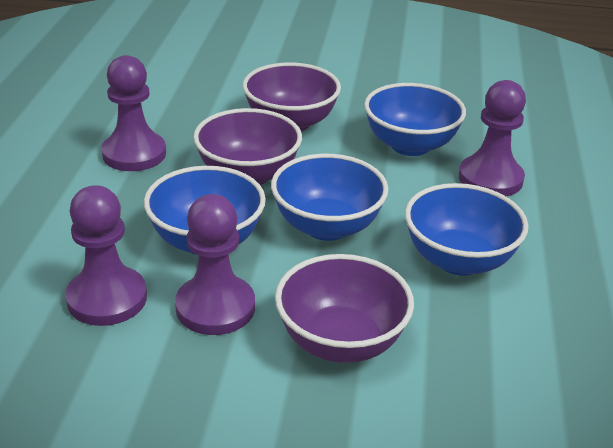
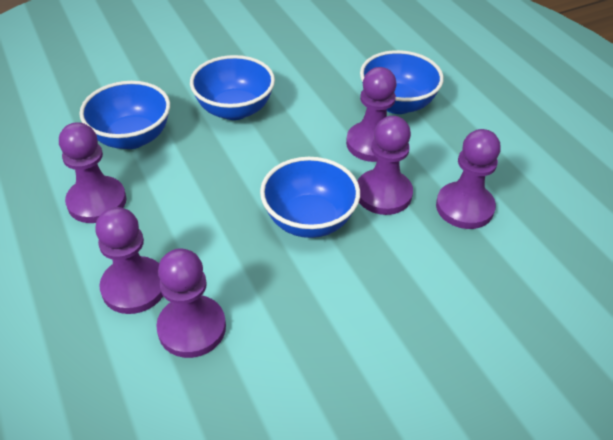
purple bowl: 3 -> 0
purple pawn: 4 -> 6

